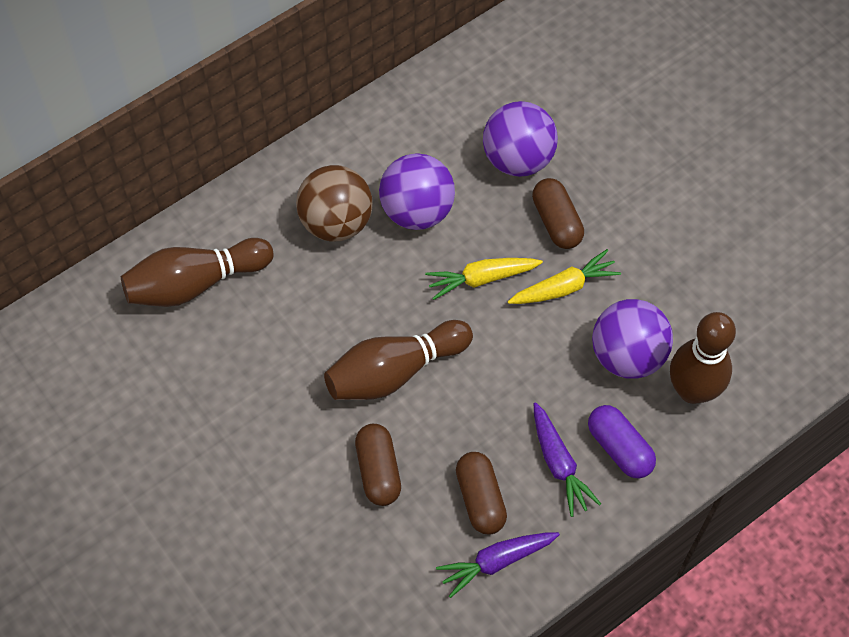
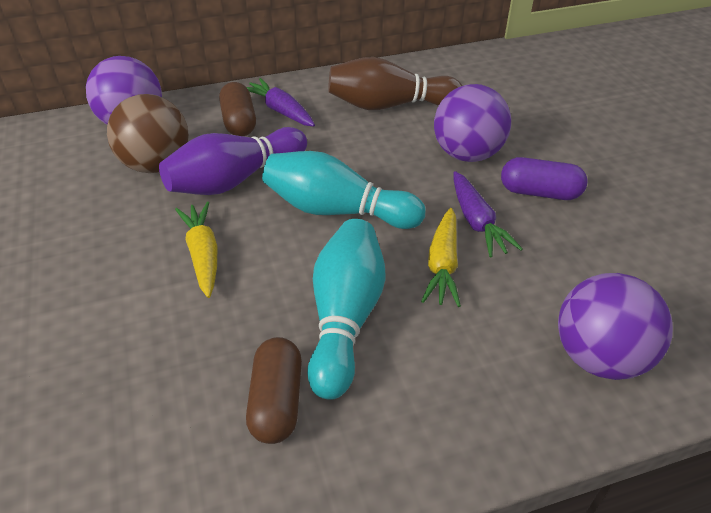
brown bowling pin: 3 -> 1
brown capsule: 3 -> 2
purple bowling pin: 0 -> 1
turquoise bowling pin: 0 -> 2

